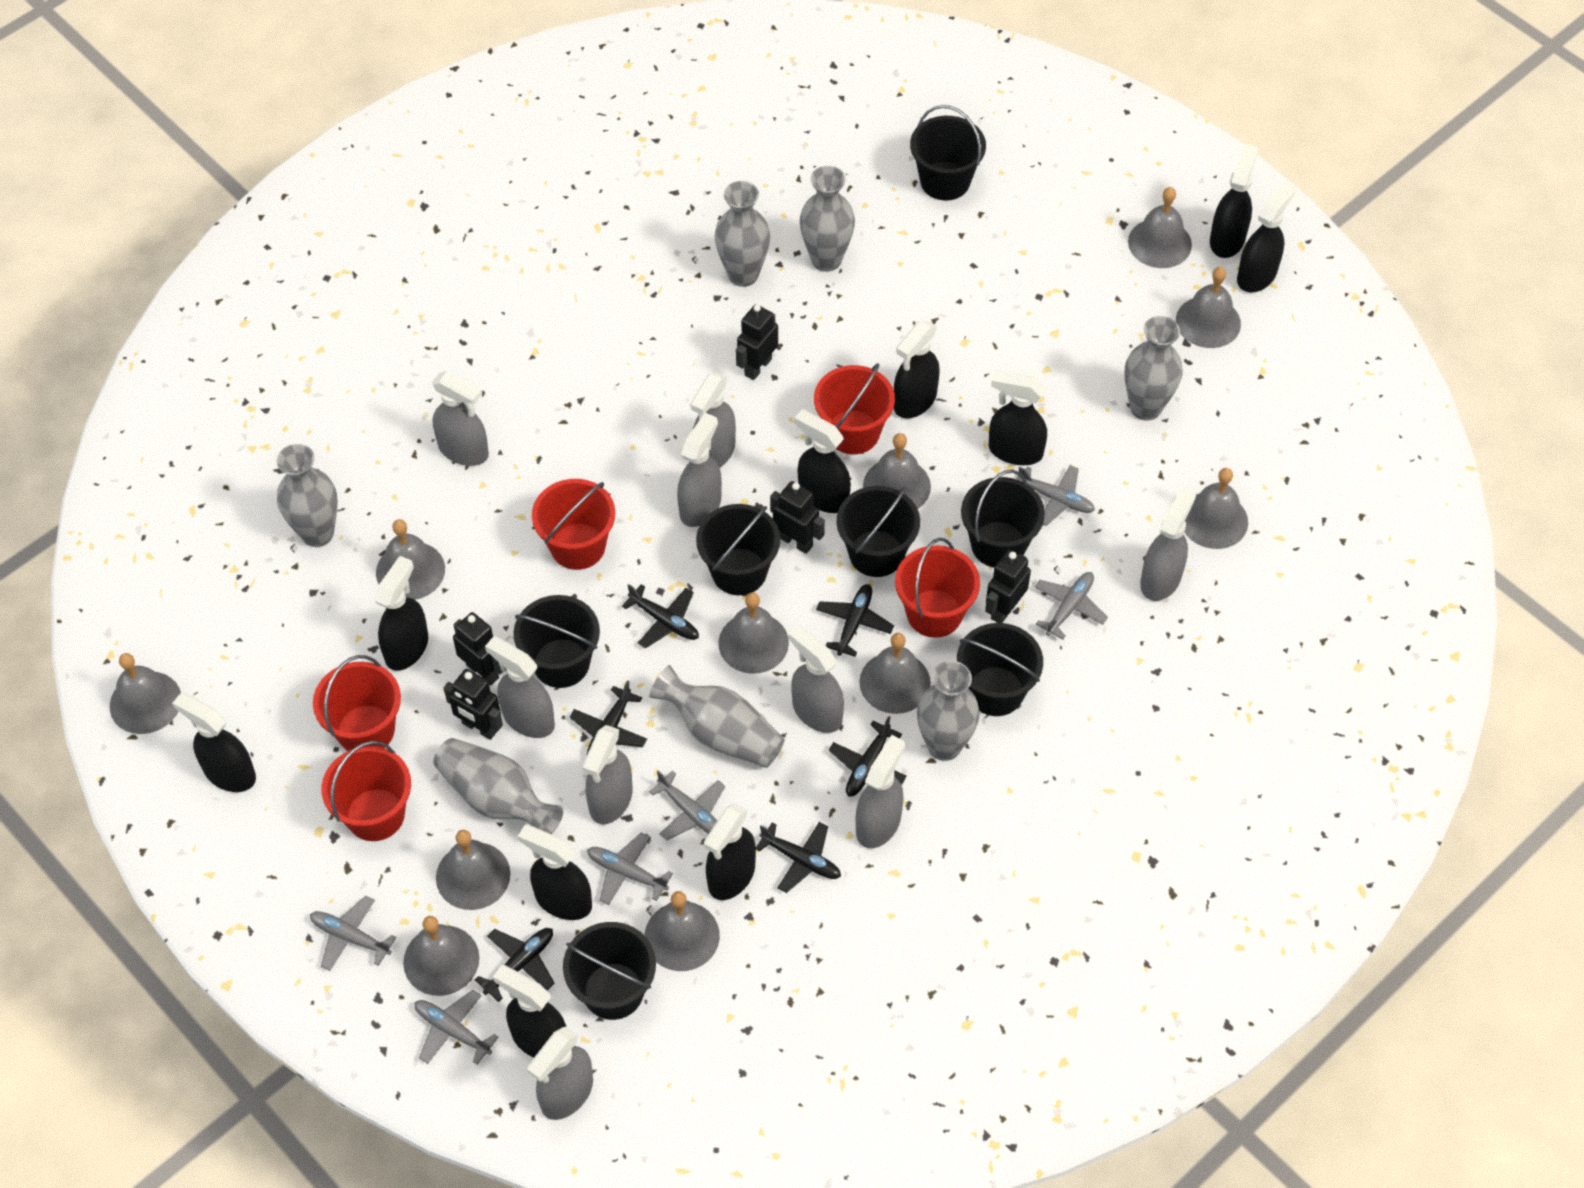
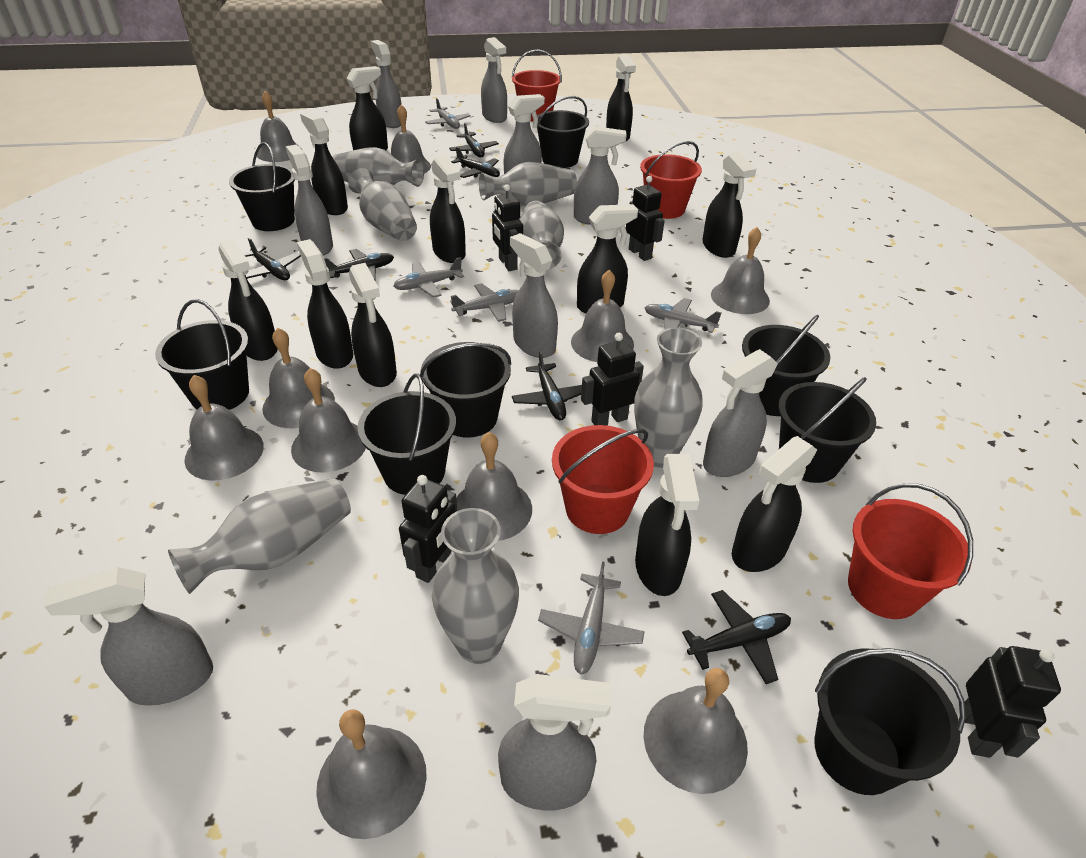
black bucket: 7 -> 8
black spray bottle: 10 -> 11
grey bell: 11 -> 10
grey plane: 6 -> 5
red bucket: 5 -> 4

